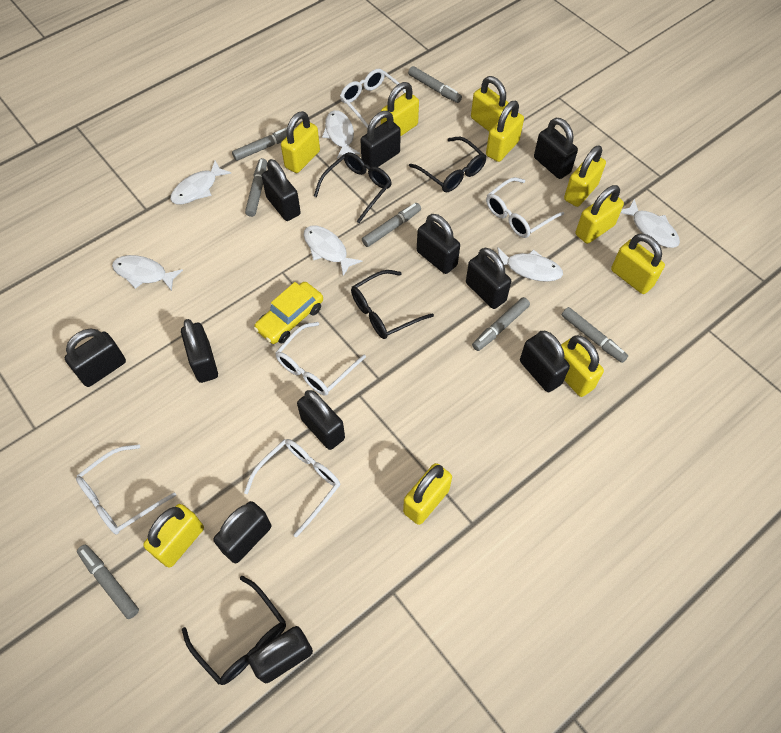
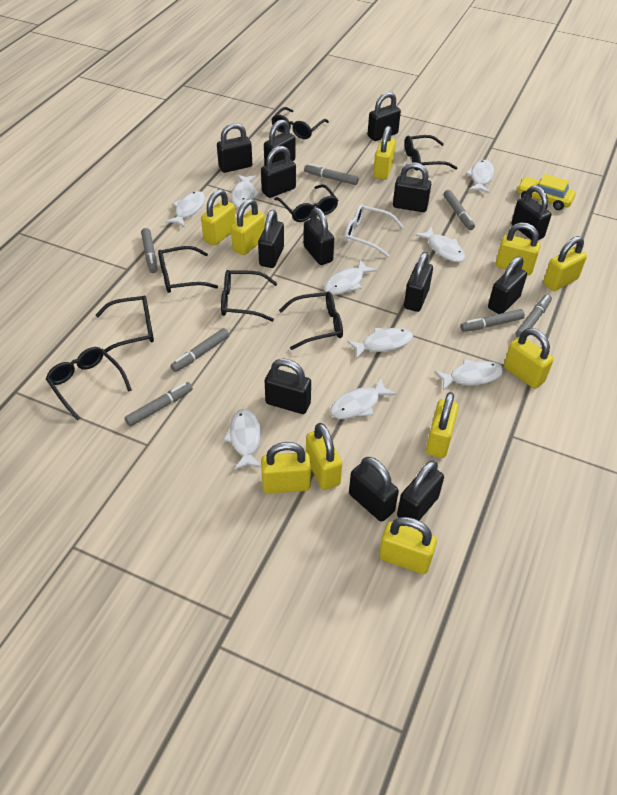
black glasses: 4 -> 8
black padlock: 11 -> 13
white fish: 6 -> 9
white glasses: 5 -> 1

